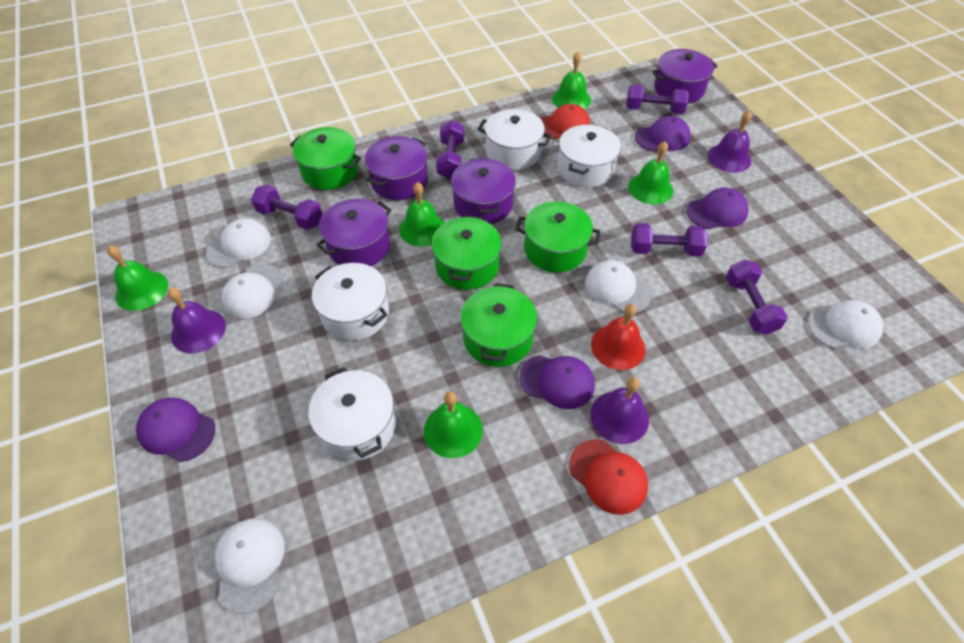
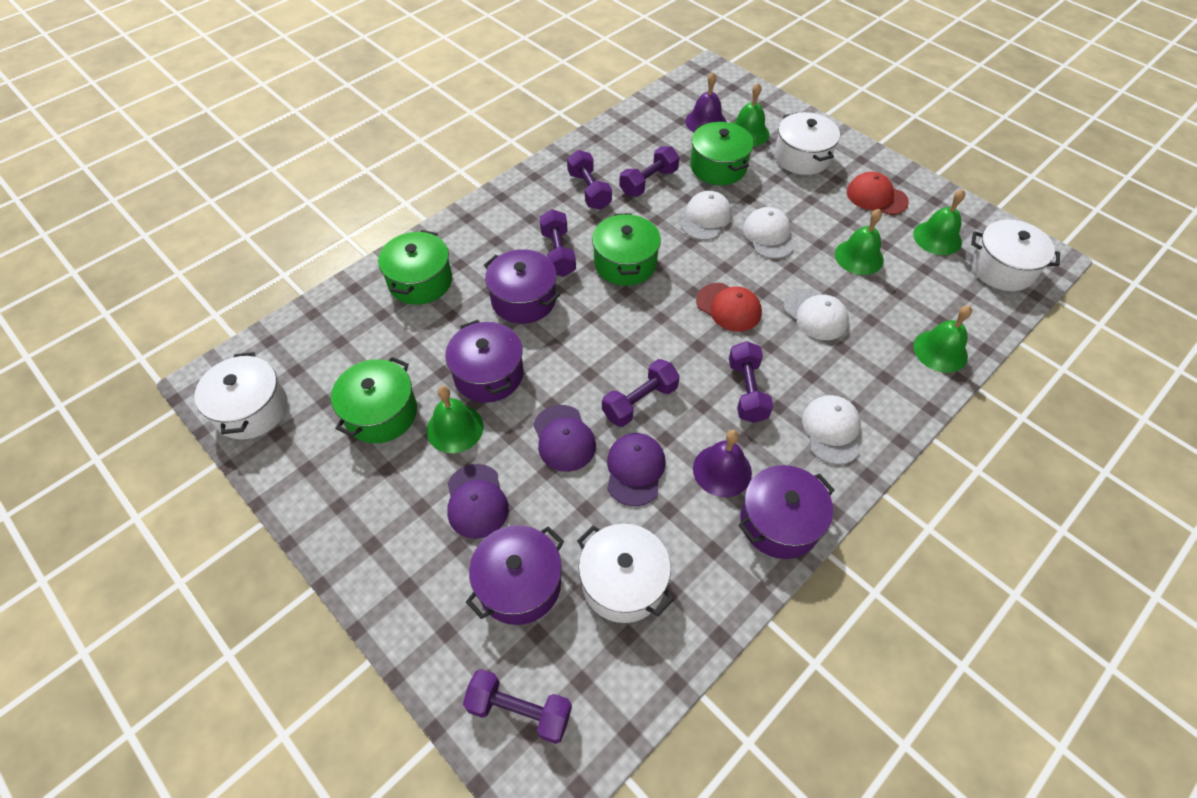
purple bell: 3 -> 2
purple cap: 4 -> 3
purple dumbbell: 5 -> 6
red bell: 1 -> 0
white cap: 5 -> 4

